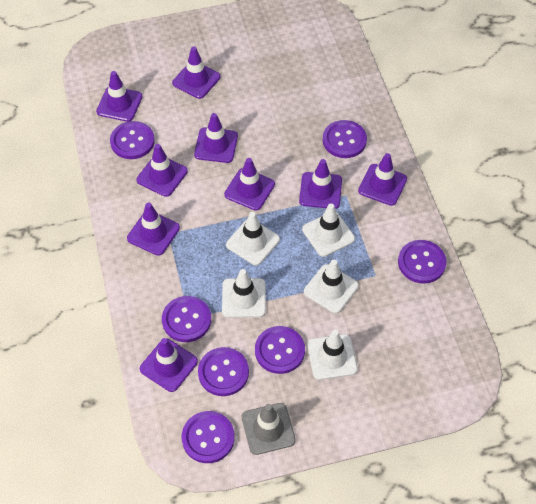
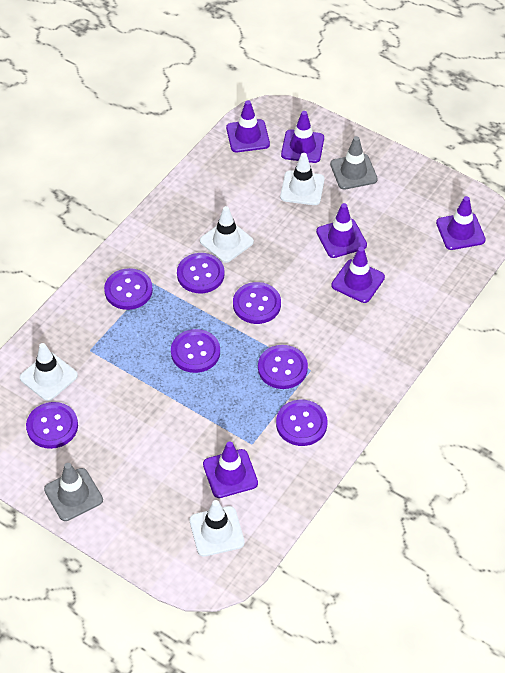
grey traffic cone: 1 -> 2
purple traffic cone: 9 -> 6
white traffic cone: 5 -> 4

